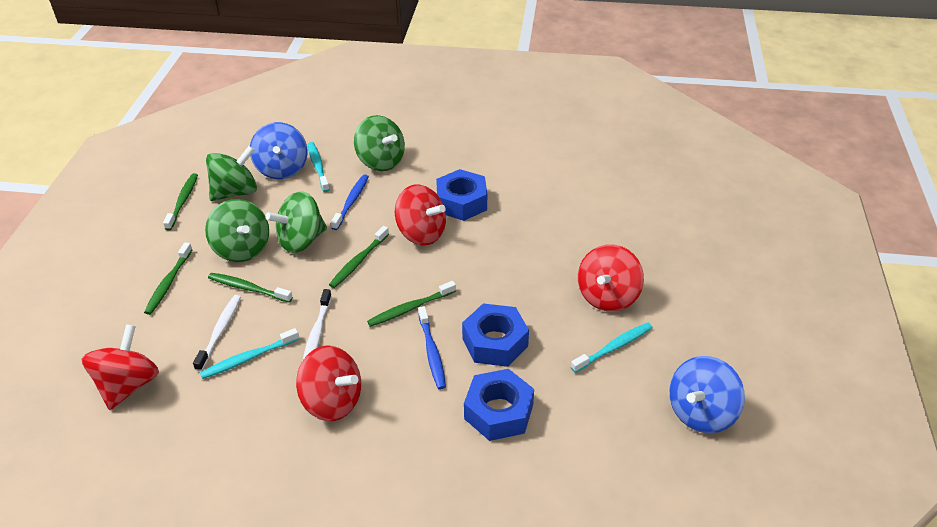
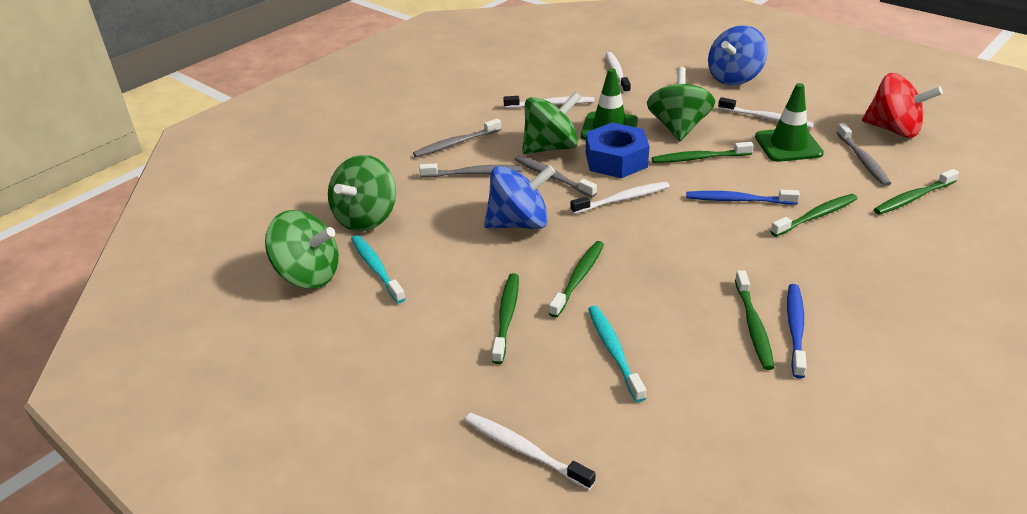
blue nut: 3 -> 1
green toothbrush: 5 -> 6
green traffic cone: 0 -> 2
grey toothbrush: 0 -> 4
red spinning top: 4 -> 1
turquoise toothbrush: 3 -> 2
white toothbrush: 2 -> 5

